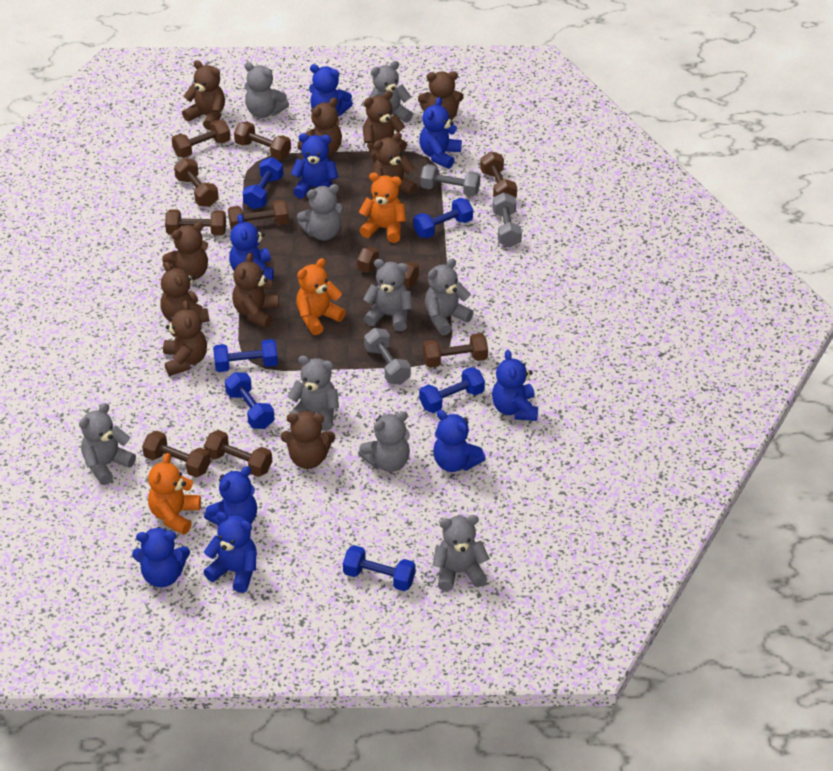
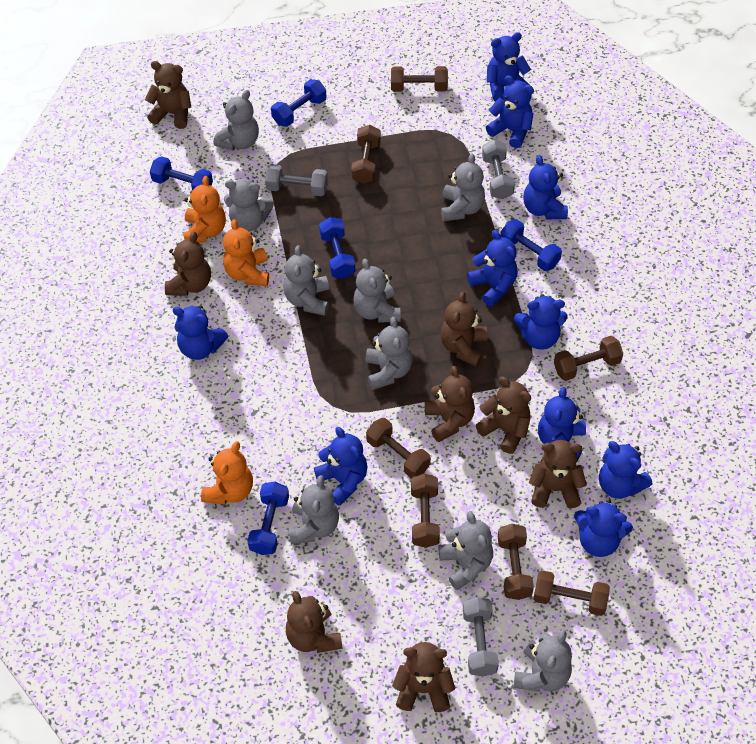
blue dumbbell: 6 -> 5
blue teddy bear: 9 -> 10
brown dumbbell: 10 -> 7
brown teddy bear: 10 -> 8

